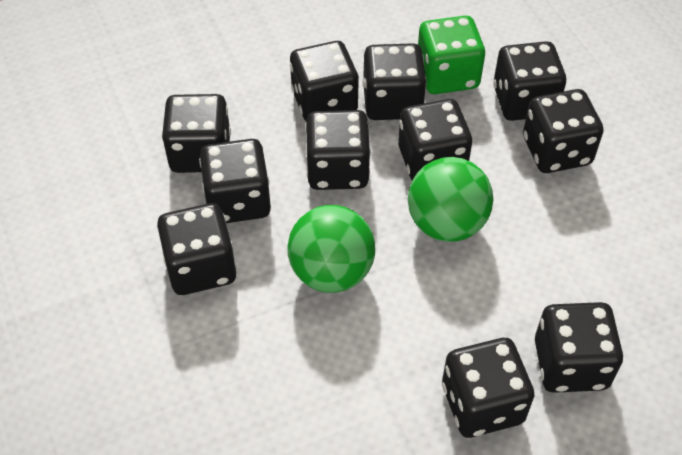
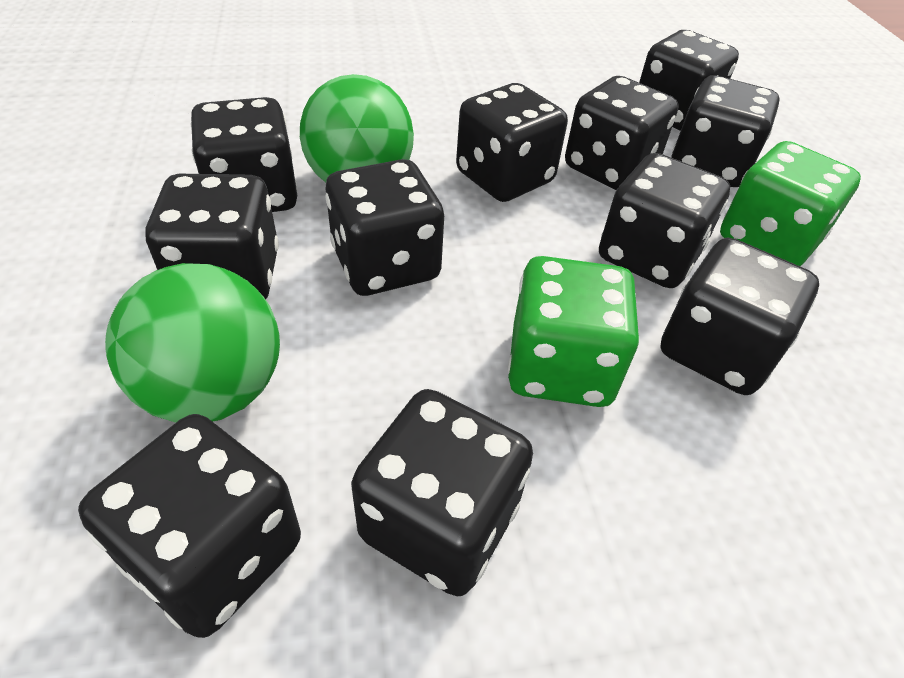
green dice: 1 -> 2

